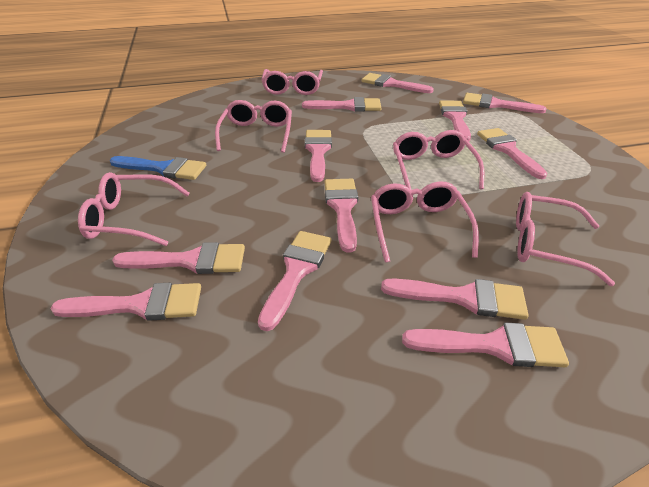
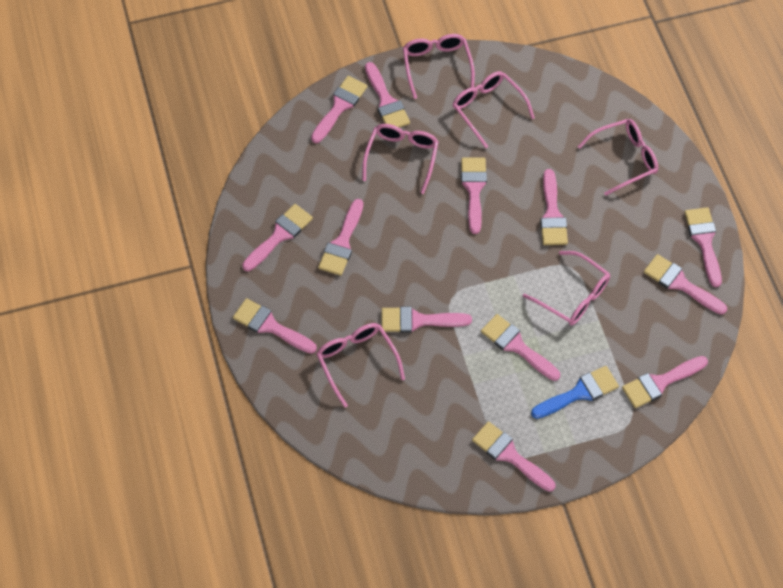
pink brush: 12 -> 13

